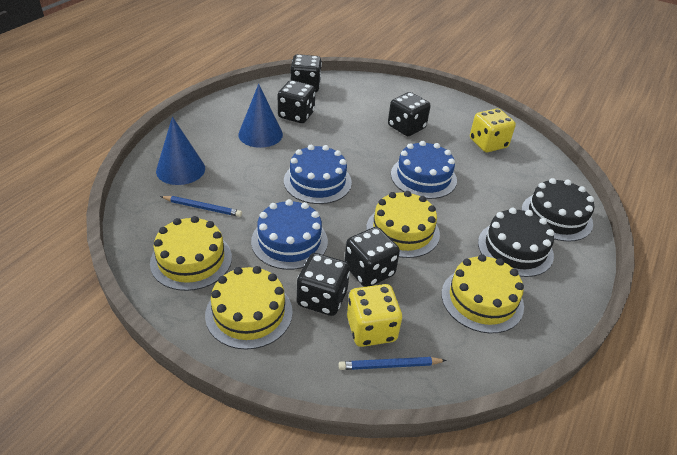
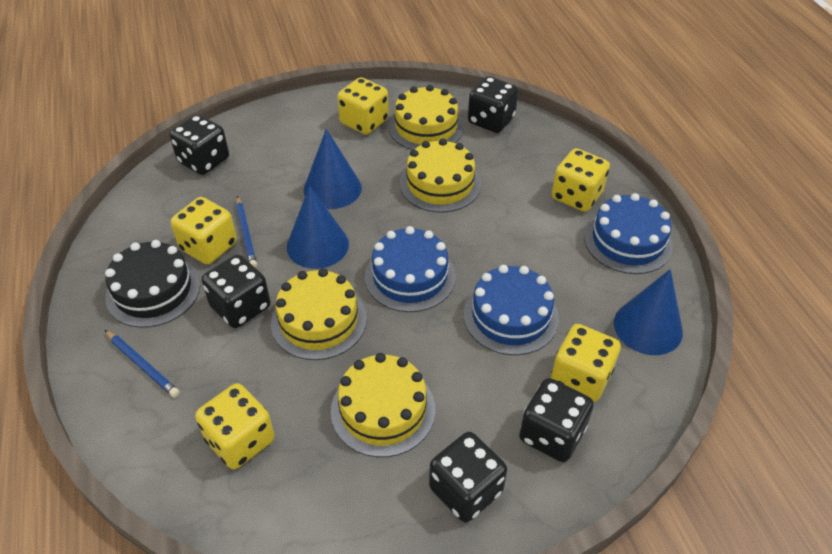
black cake: 2 -> 1
blue cone: 2 -> 3
yellow dice: 2 -> 5

